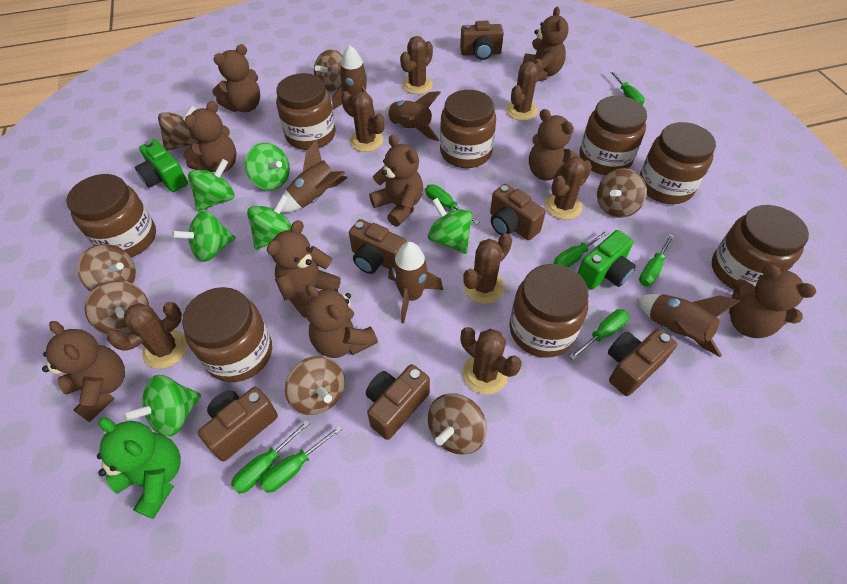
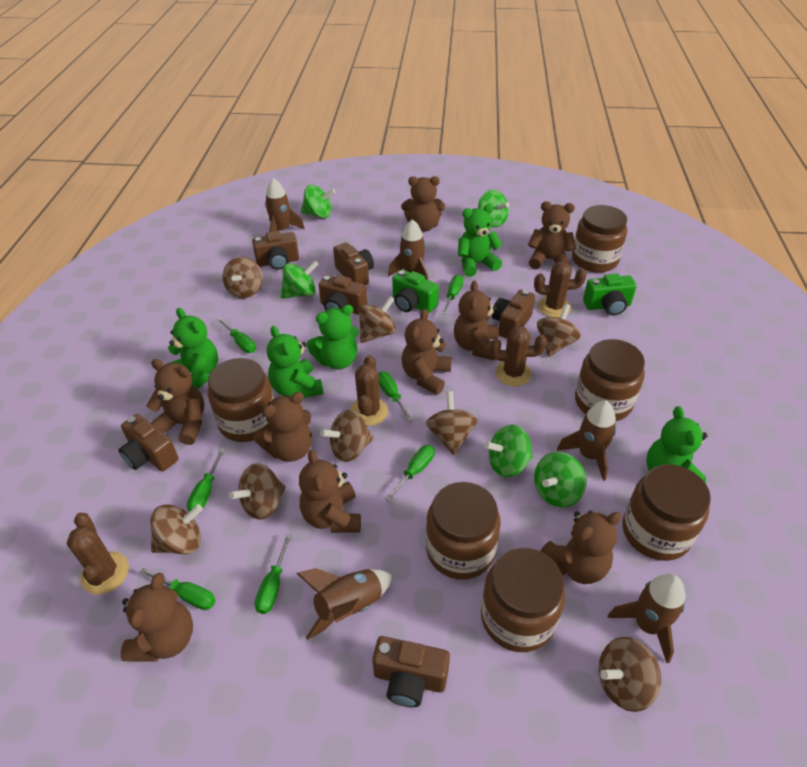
brown cactus: 7 -> 4
brown jar: 8 -> 6
brown spinning top: 7 -> 8
green spinning top: 6 -> 5
green teddy bear: 1 -> 5

